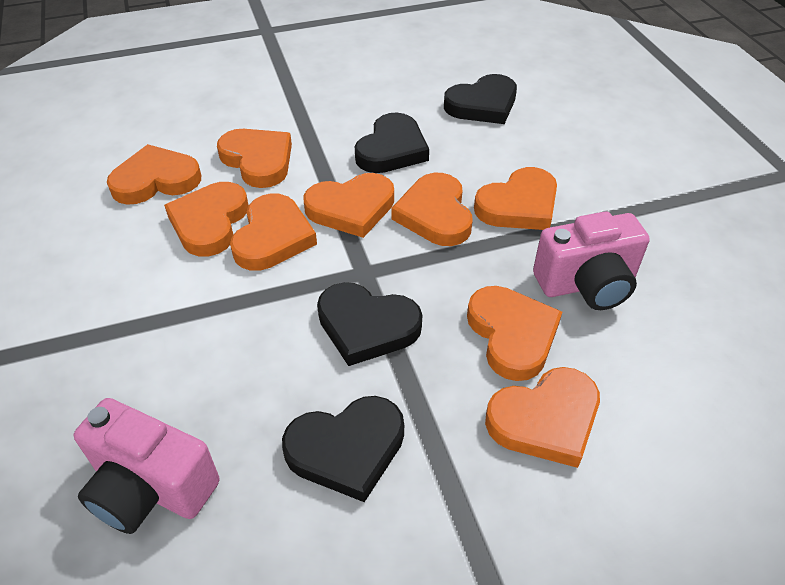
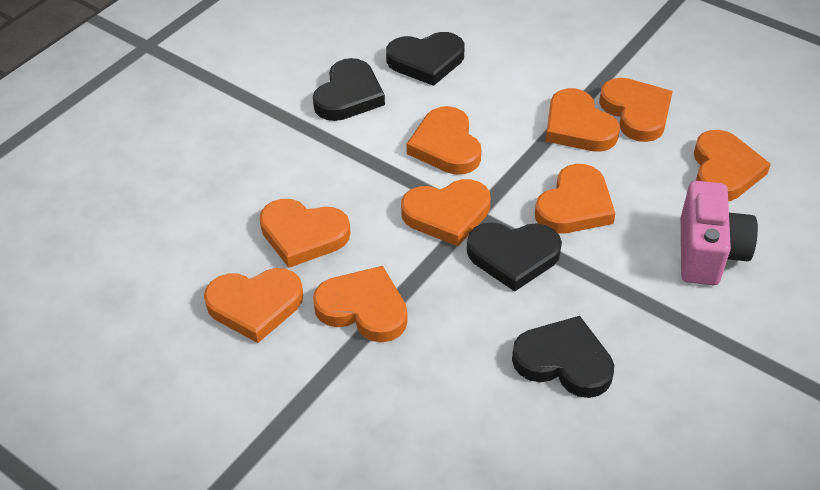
pink camera: 2 -> 1

